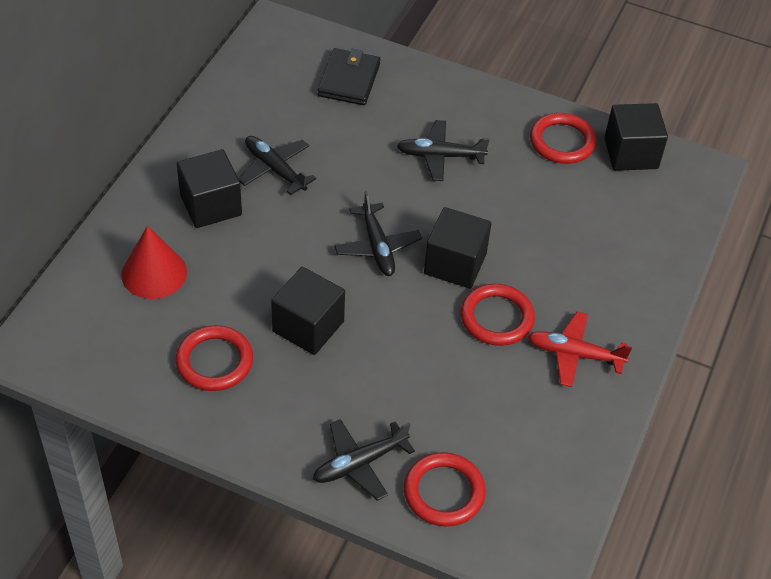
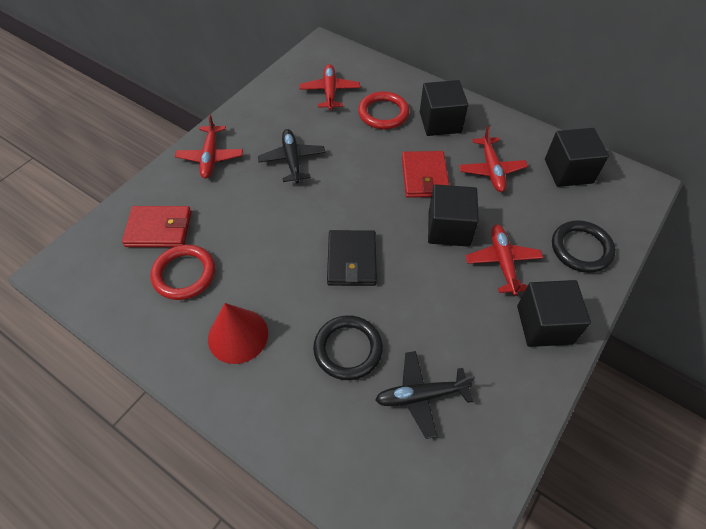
black plane: 4 -> 2
black ring: 0 -> 2
red plane: 1 -> 4
red ring: 4 -> 2
red wallet: 0 -> 2

